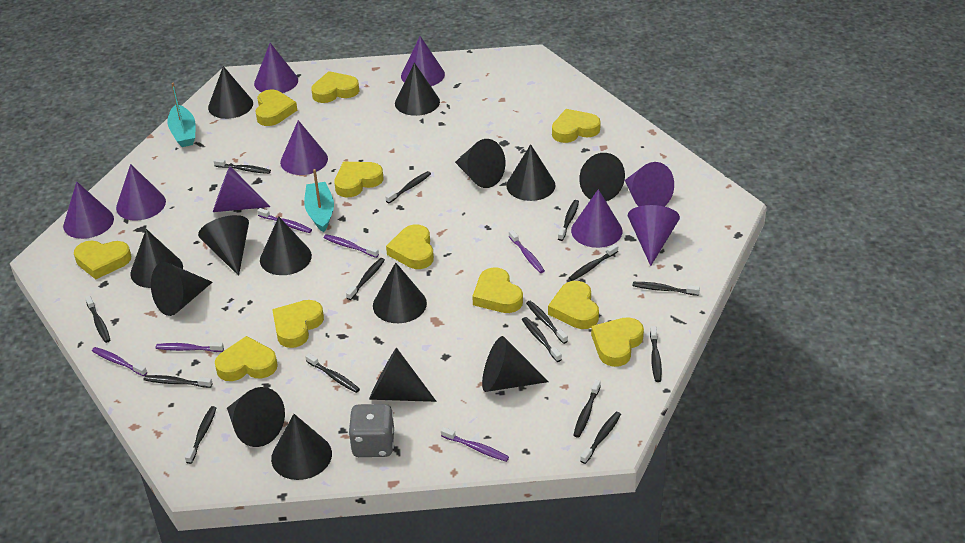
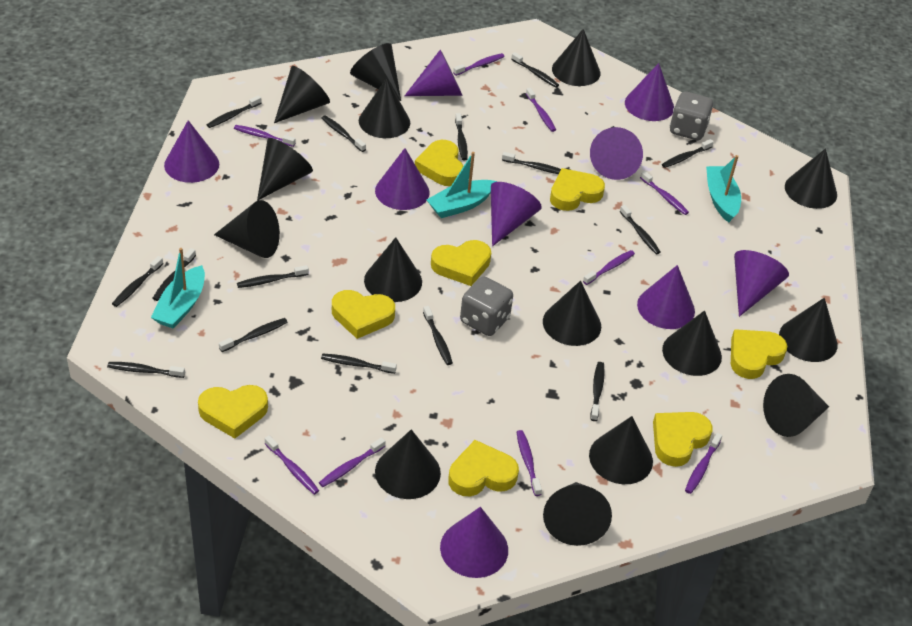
black cone: 14 -> 15
grey dice: 1 -> 2
purple toothbrush: 6 -> 9
turquoise boat: 2 -> 3
yellow heart: 11 -> 8

